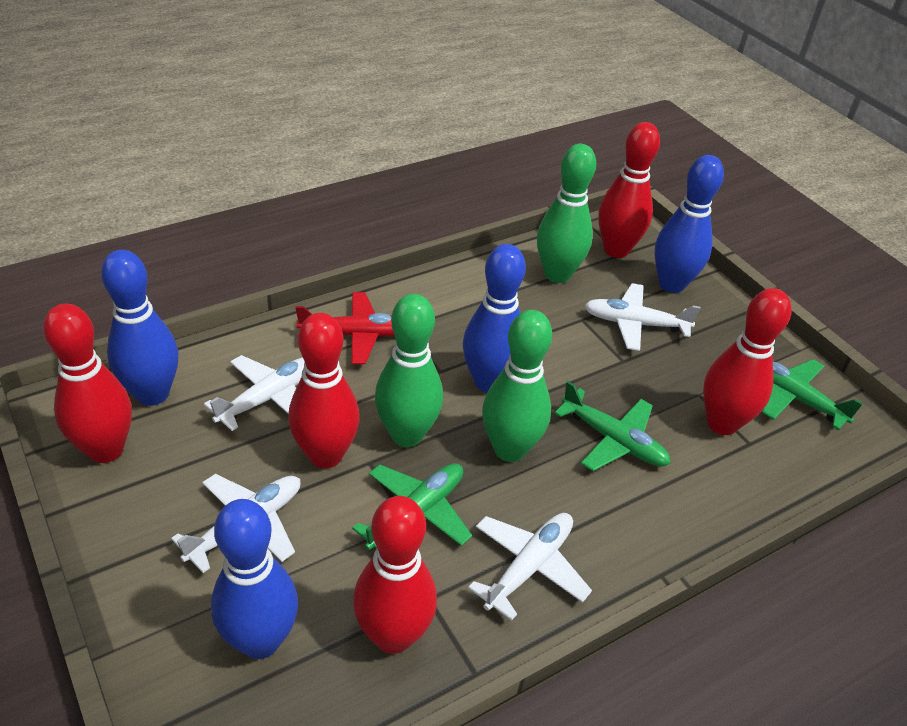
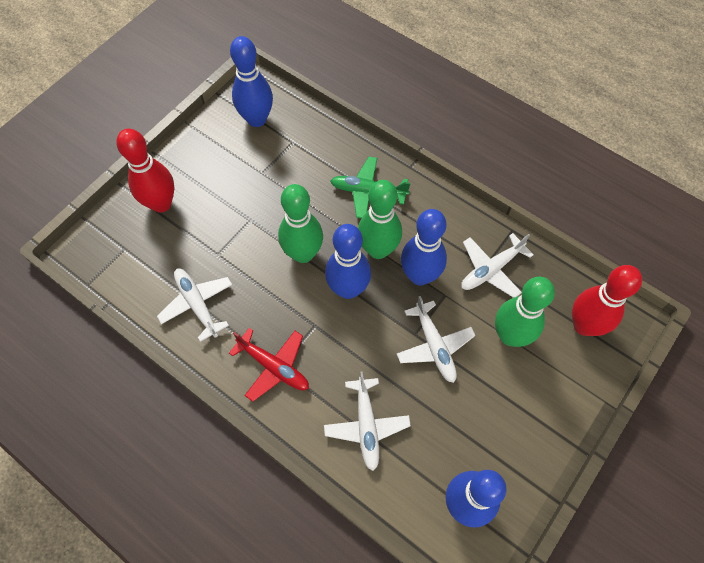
green plane: 3 -> 1
red bowling pin: 5 -> 2

